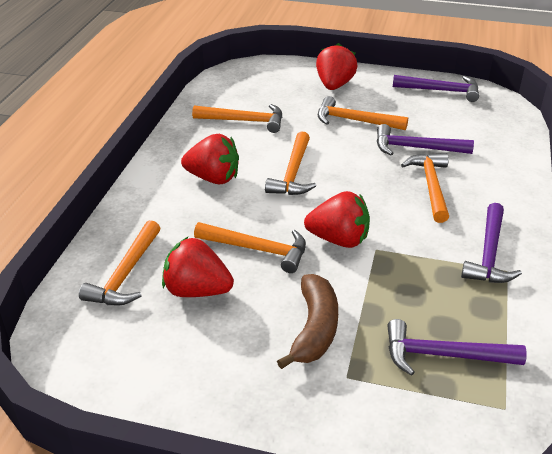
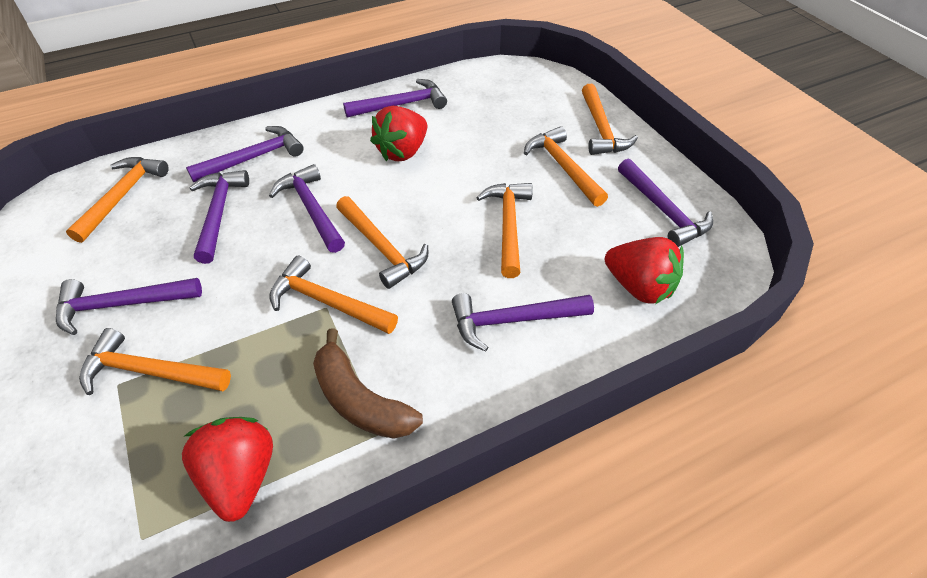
orange hammer: 6 -> 7
purple hammer: 4 -> 7
red strawberry: 4 -> 3

